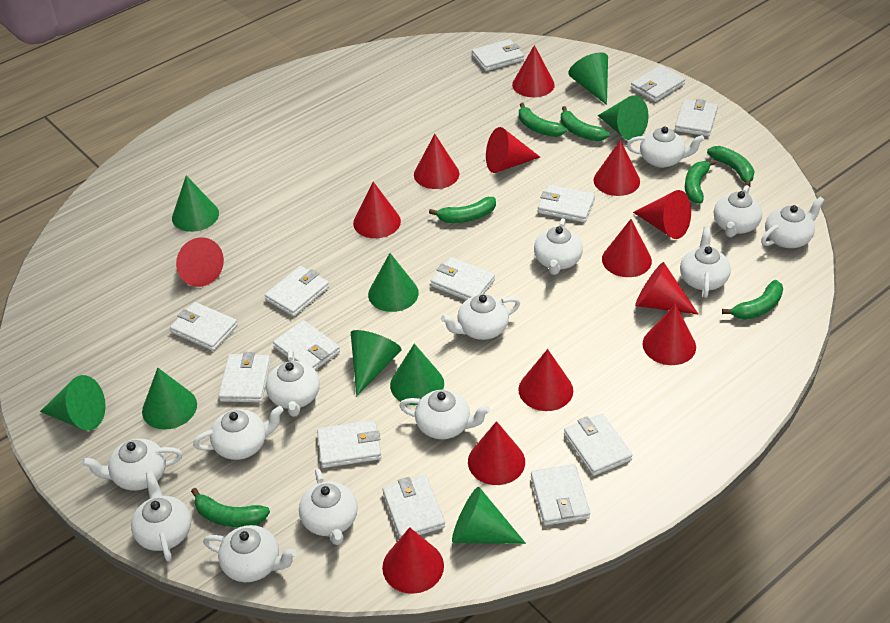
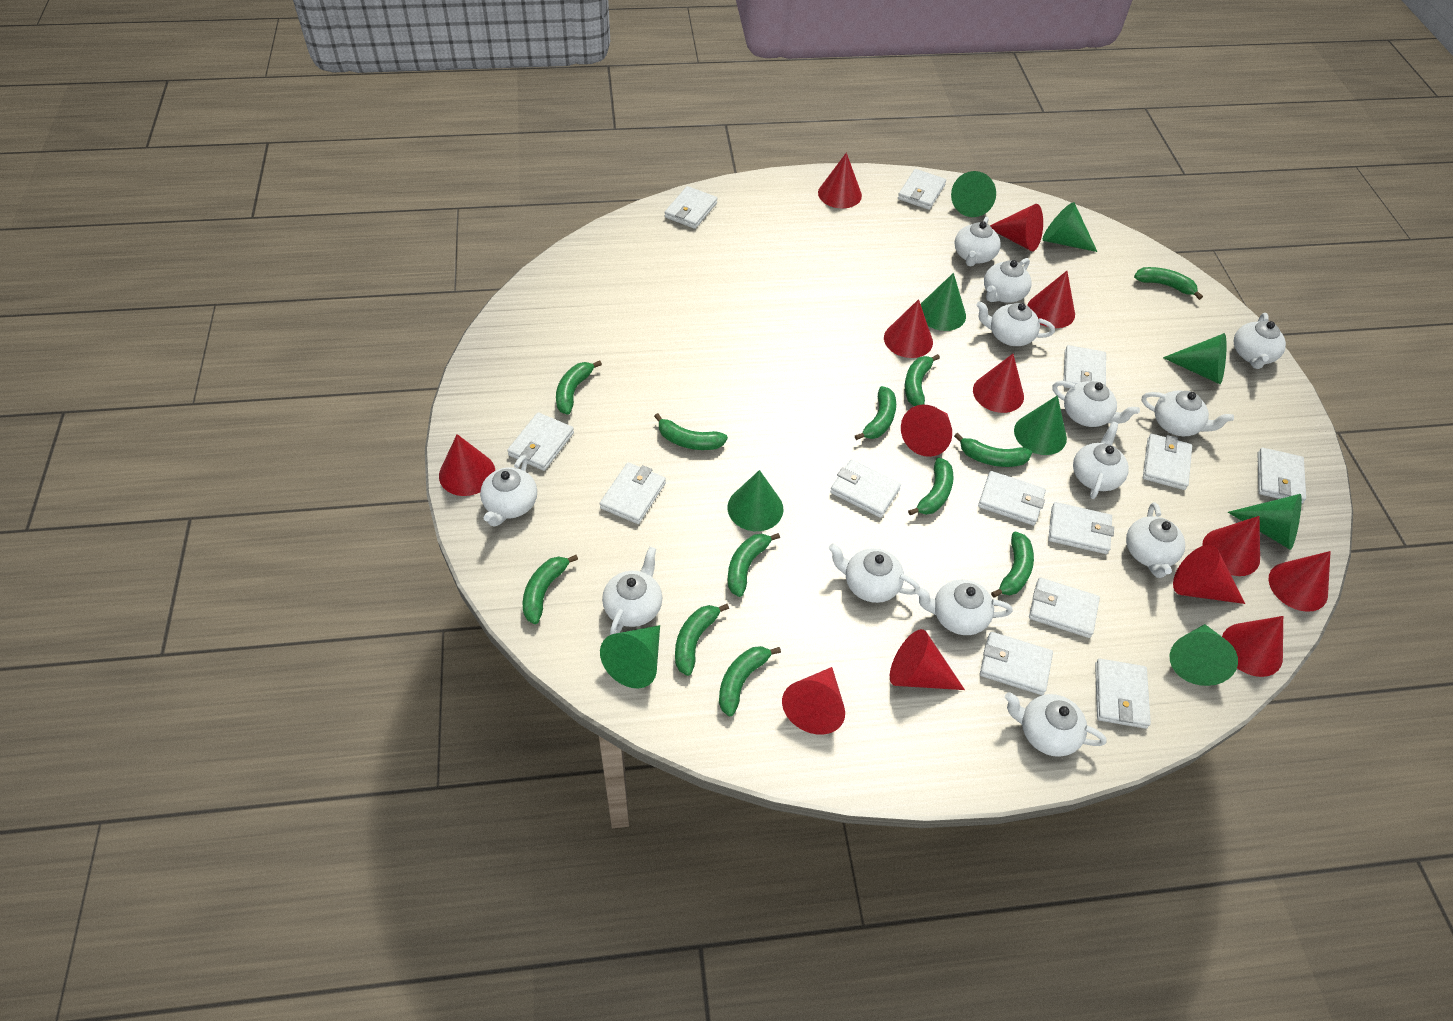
green banana: 7 -> 12

